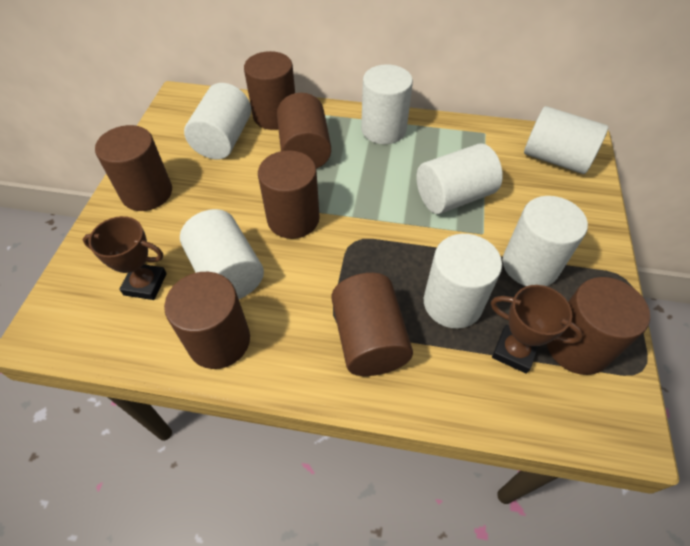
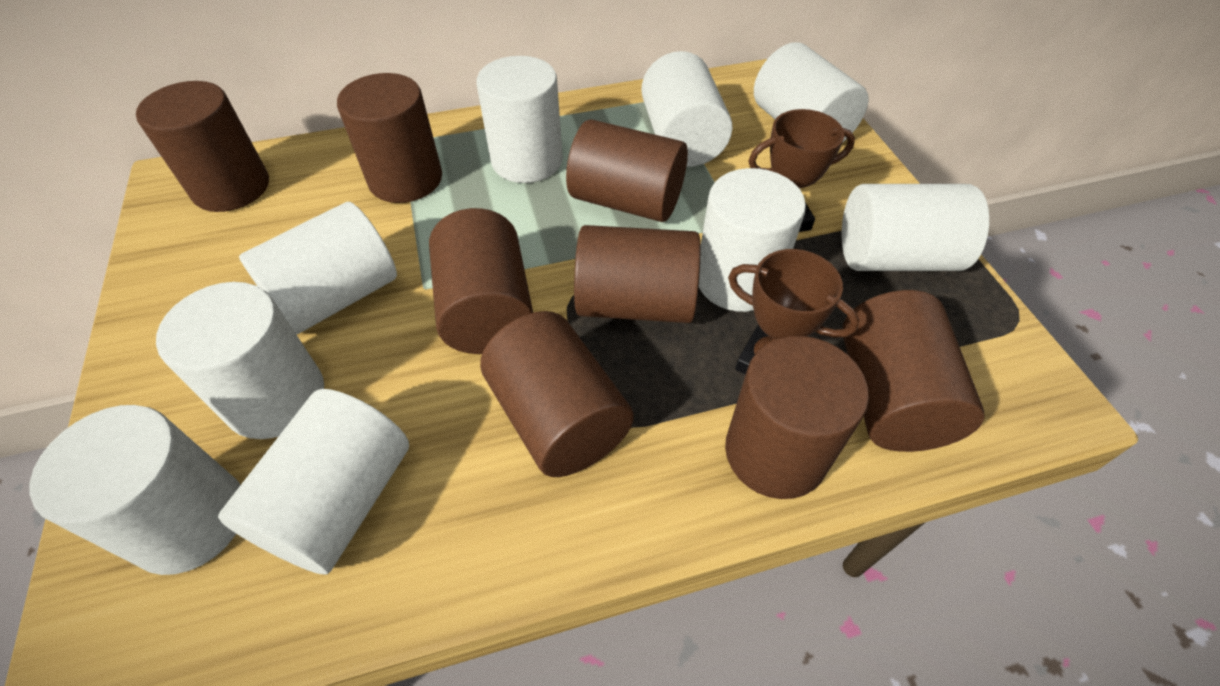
brown cylinder: 7 -> 8
white cylinder: 7 -> 9

